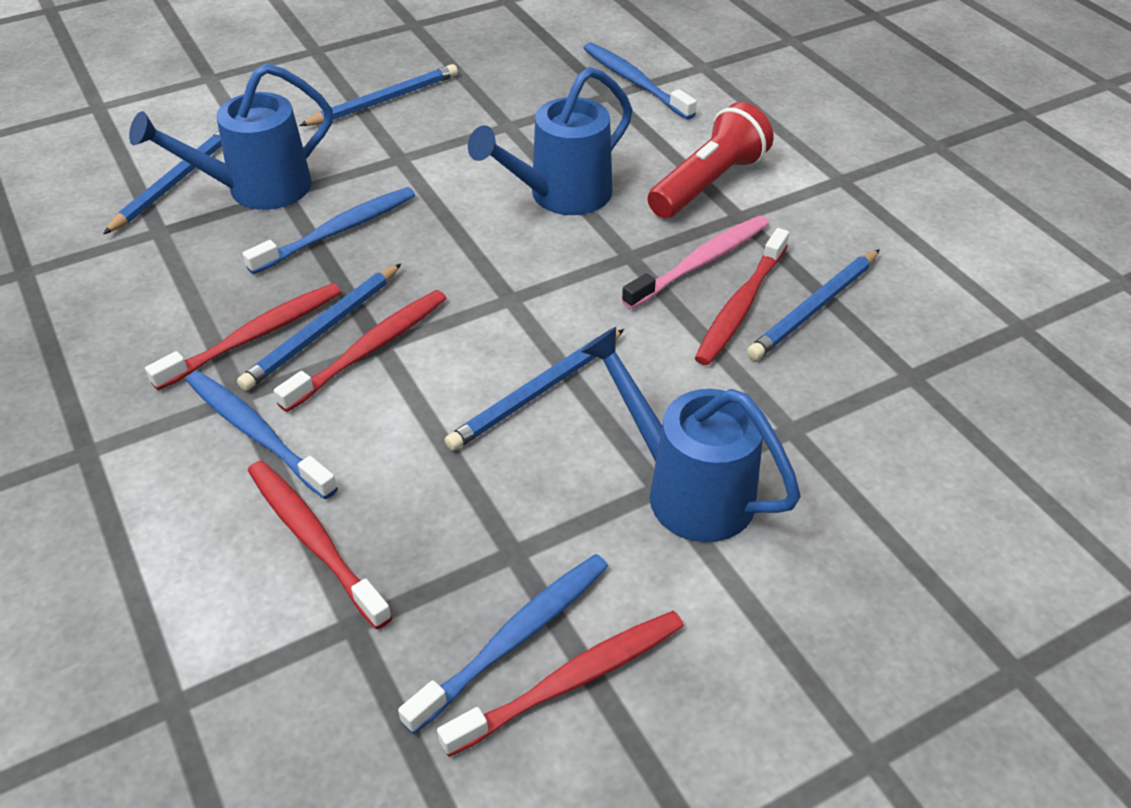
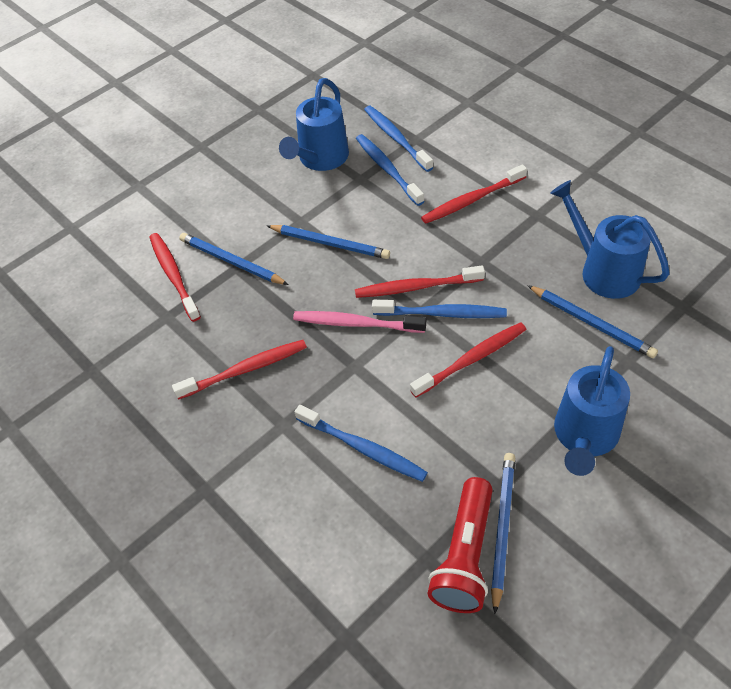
blue pencil: 5 -> 4

